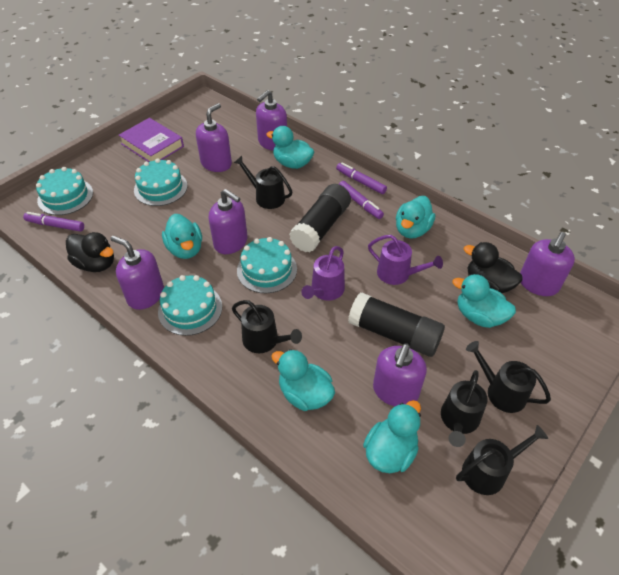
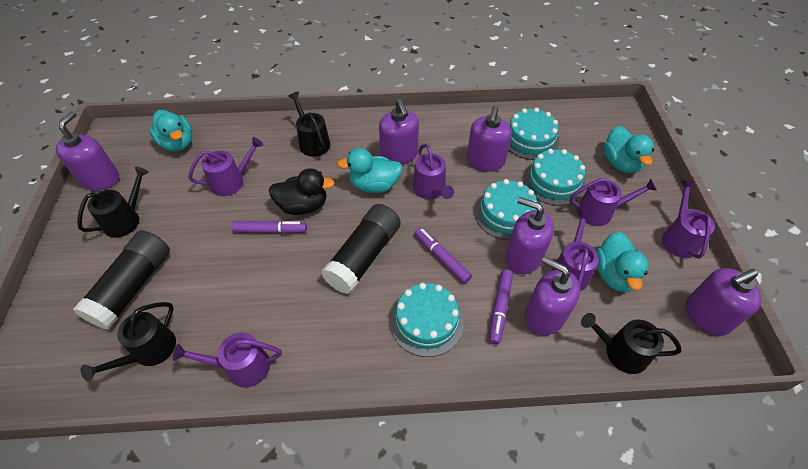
black duck: 2 -> 1
black watering can: 5 -> 4
purple book: 1 -> 0
purple watering can: 2 -> 6
turquoise duck: 6 -> 4

